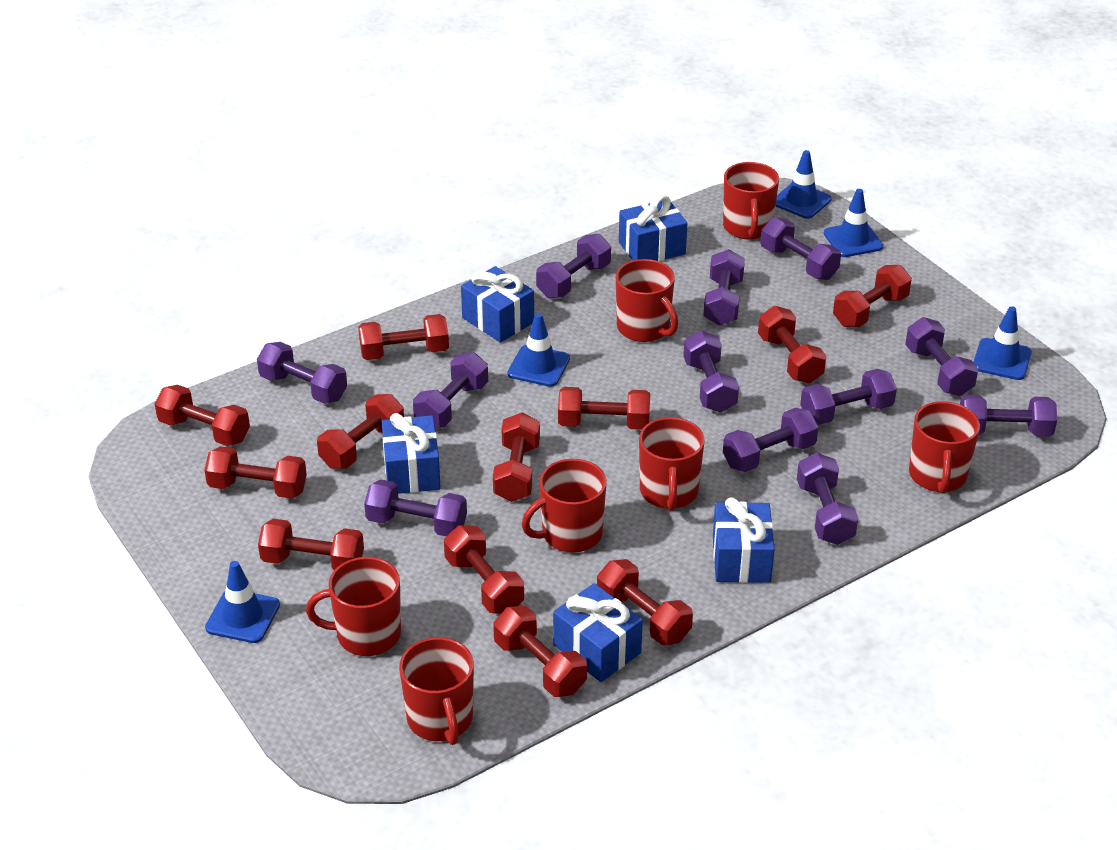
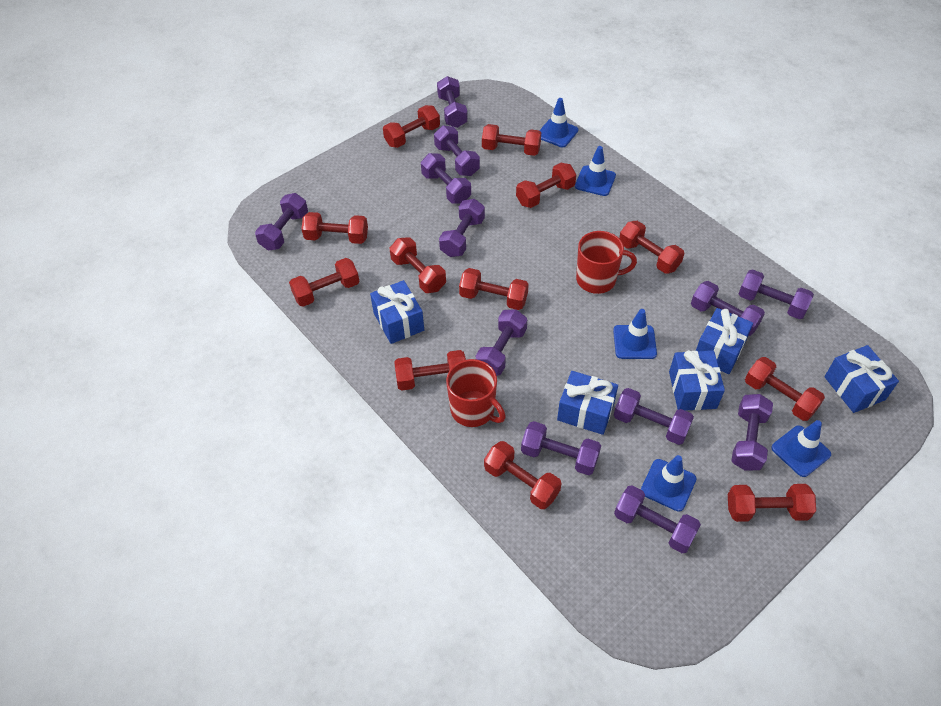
red mug: 7 -> 2

